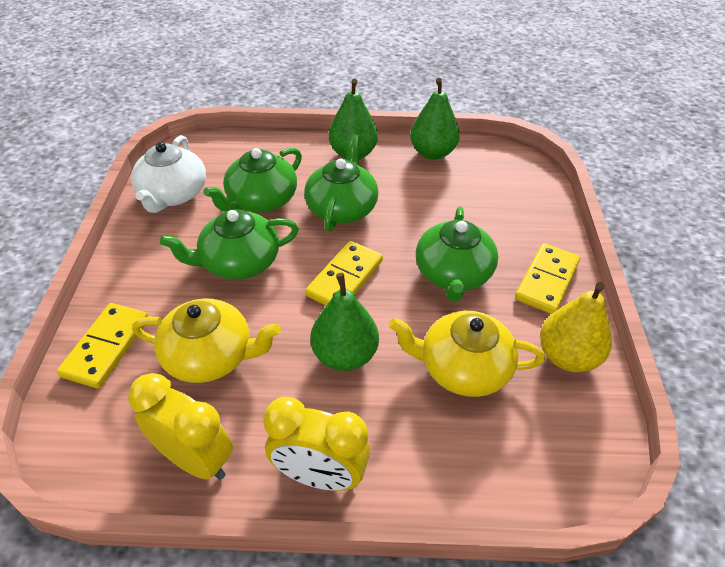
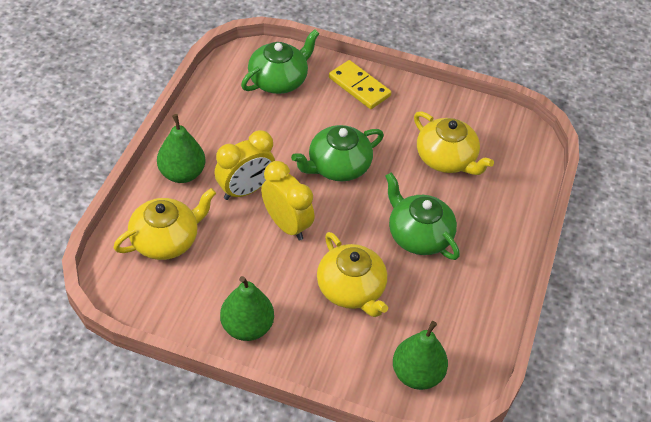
green teapot: 4 -> 3
white teapot: 1 -> 0
yellow domino: 3 -> 1
yellow pear: 1 -> 0
yellow teapot: 2 -> 3

